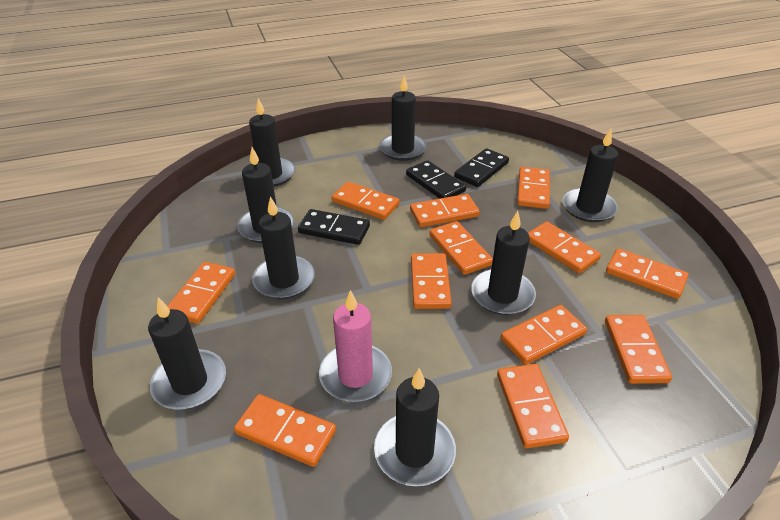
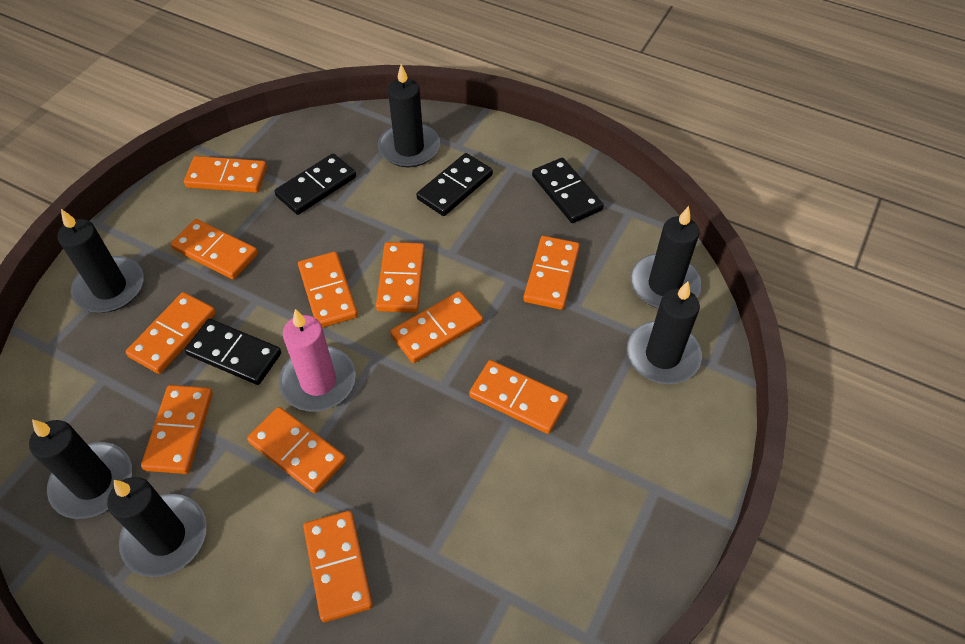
black candle: 8 -> 6
black domino: 3 -> 4
orange domino: 12 -> 11

